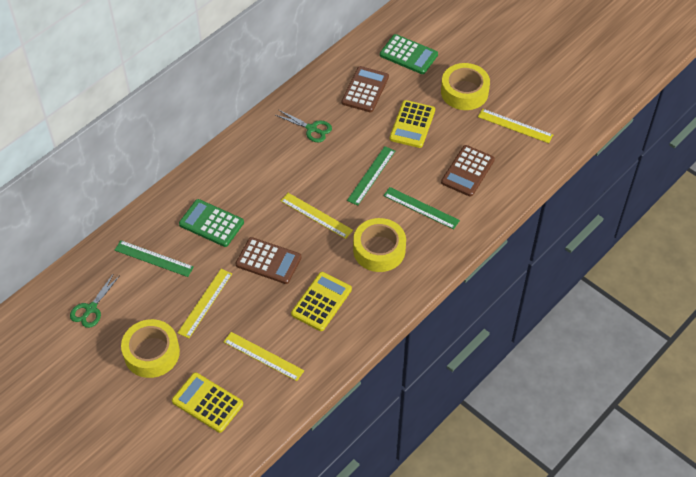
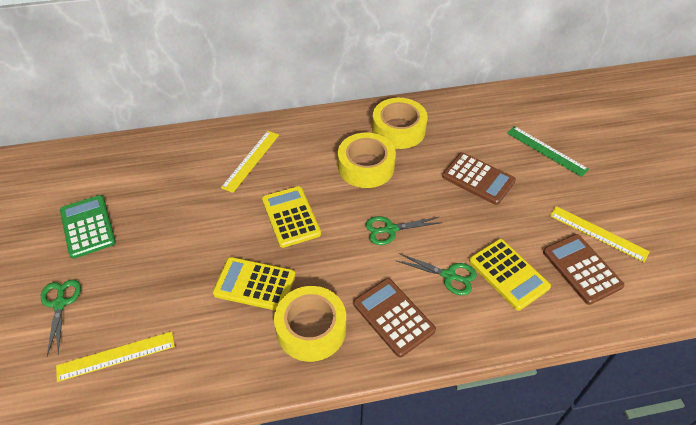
green calculator: 2 -> 1
green ruler: 3 -> 1
green scissors: 2 -> 3
yellow ruler: 4 -> 3

